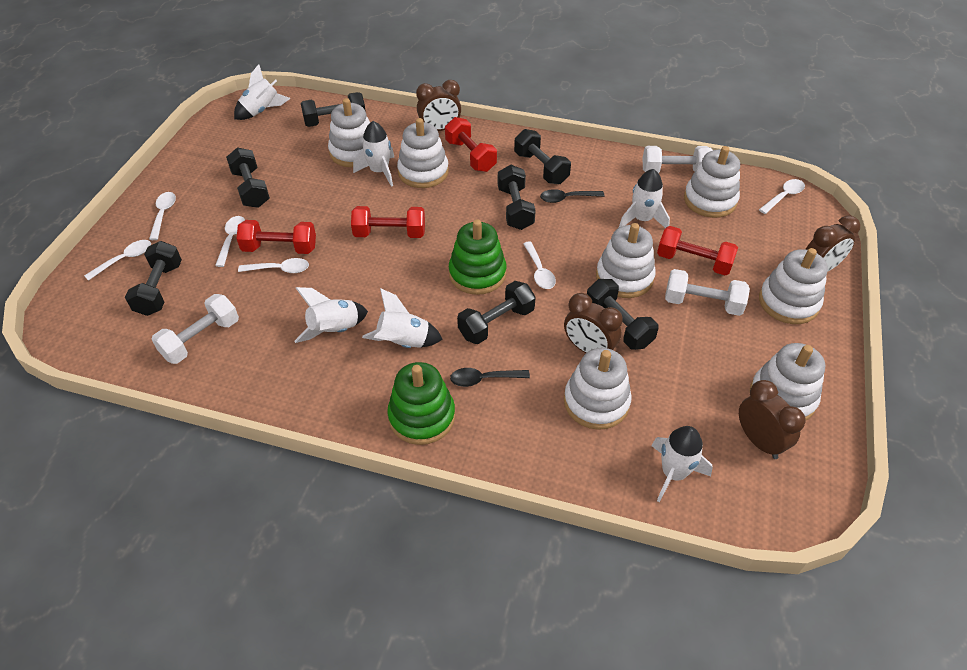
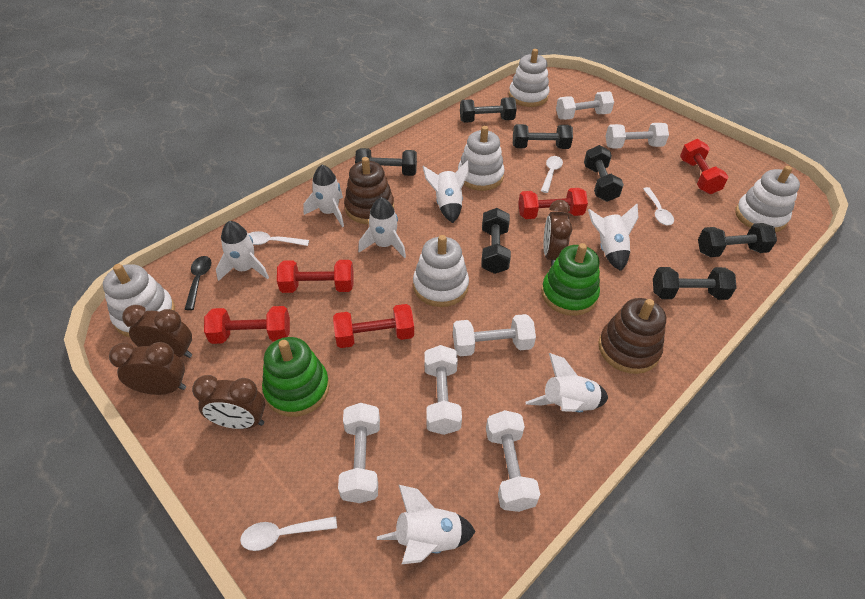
black spoon: 2 -> 1
brown stacking toy: 0 -> 2
red dumbbell: 4 -> 5
white dumbbell: 3 -> 6
white rocket: 6 -> 7
white spoon: 6 -> 4
white stacking toy: 7 -> 5

